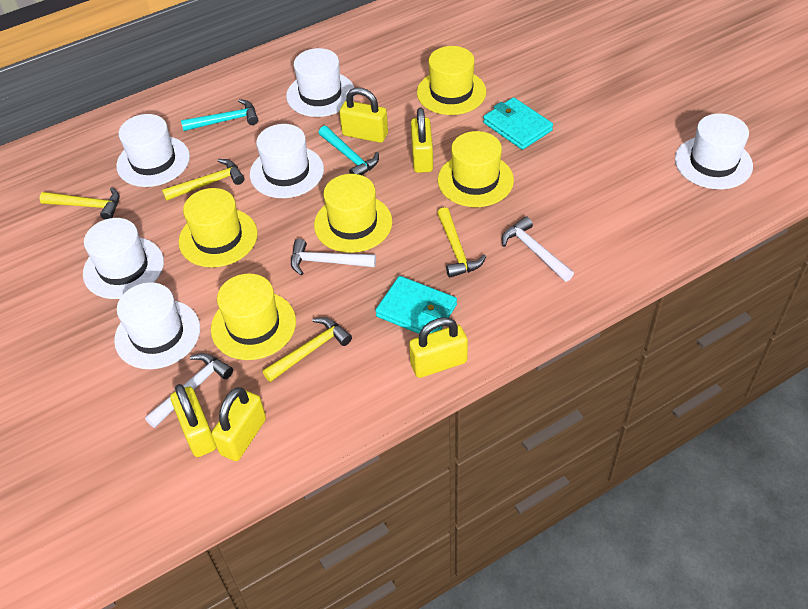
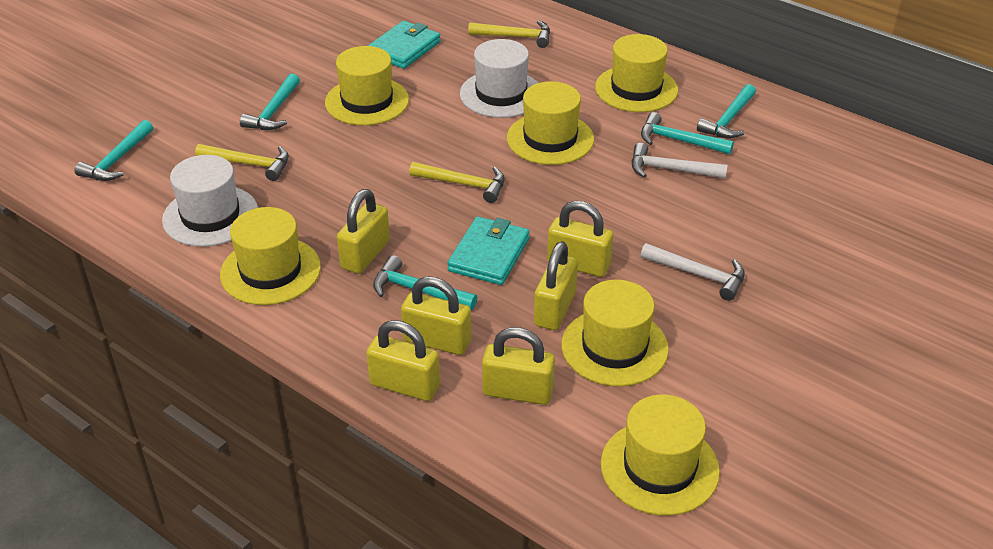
turquoise hammer: 2 -> 5
white hammer: 3 -> 2
white hat: 6 -> 2
yellow hammer: 4 -> 3
yellow hat: 5 -> 6
yellow padlock: 5 -> 6

